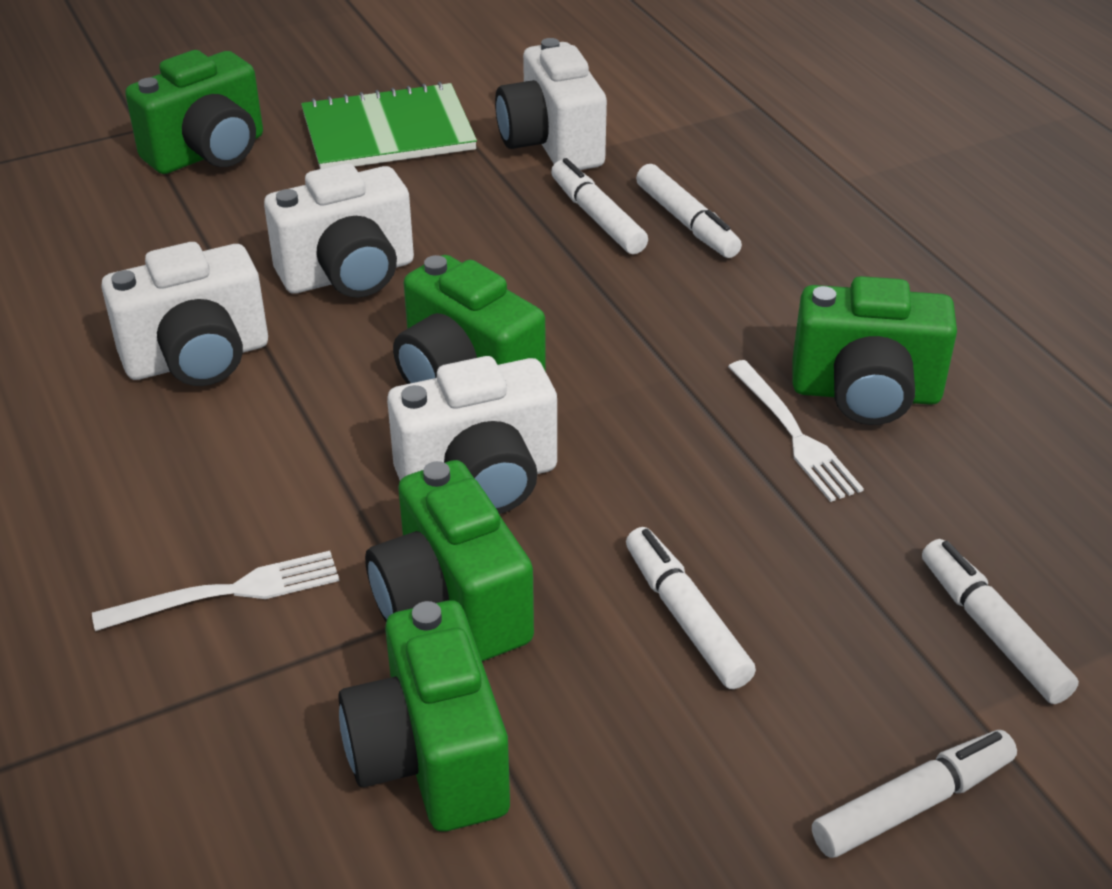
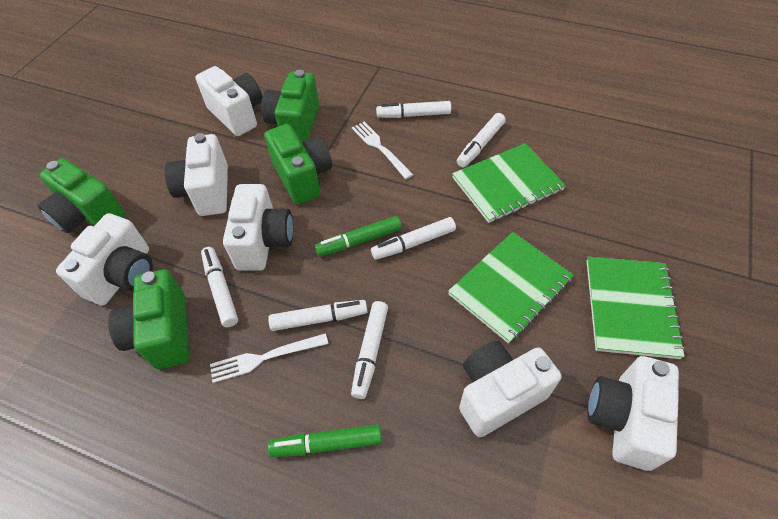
green camera: 5 -> 4
green marker: 0 -> 2
green notebook: 1 -> 3
white camera: 4 -> 6
white marker: 5 -> 6

